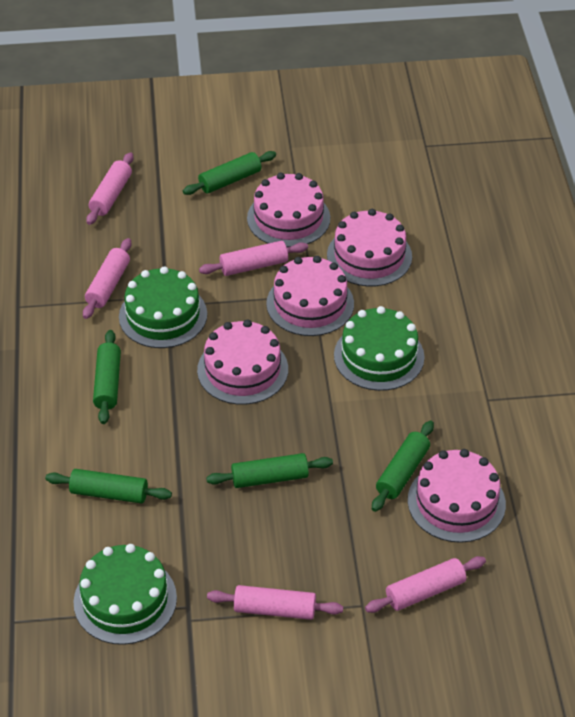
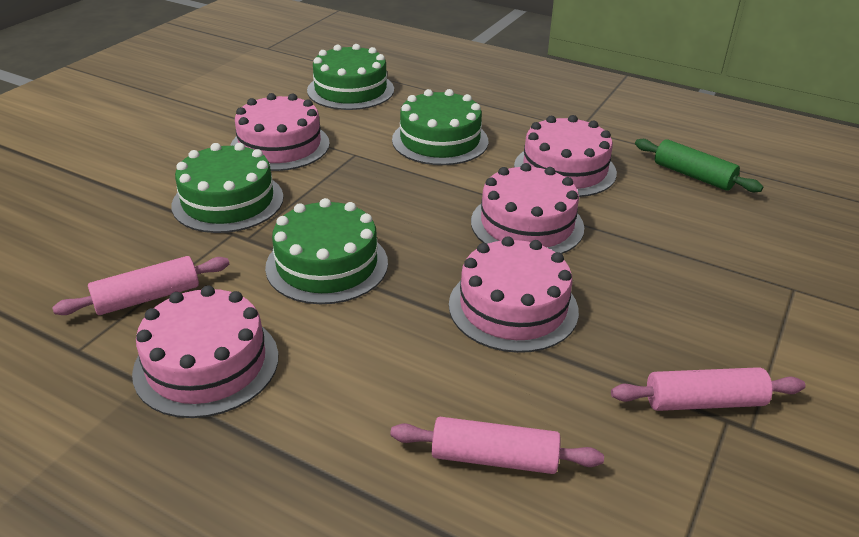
green cake: 3 -> 4
green rolling pin: 5 -> 1
pink rolling pin: 5 -> 3

